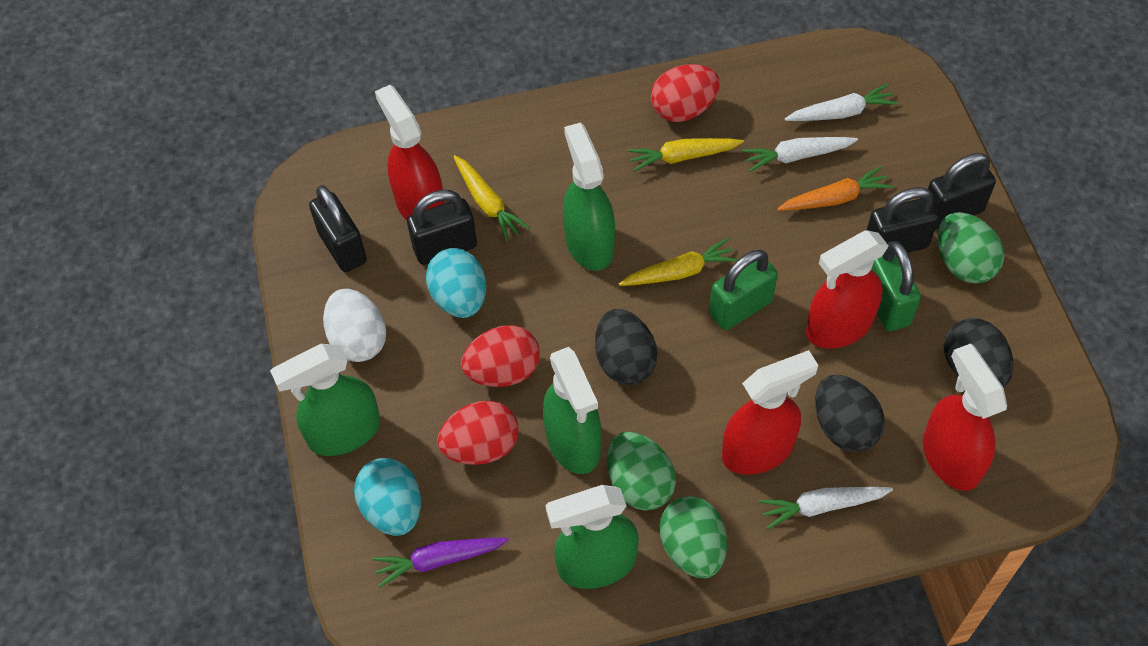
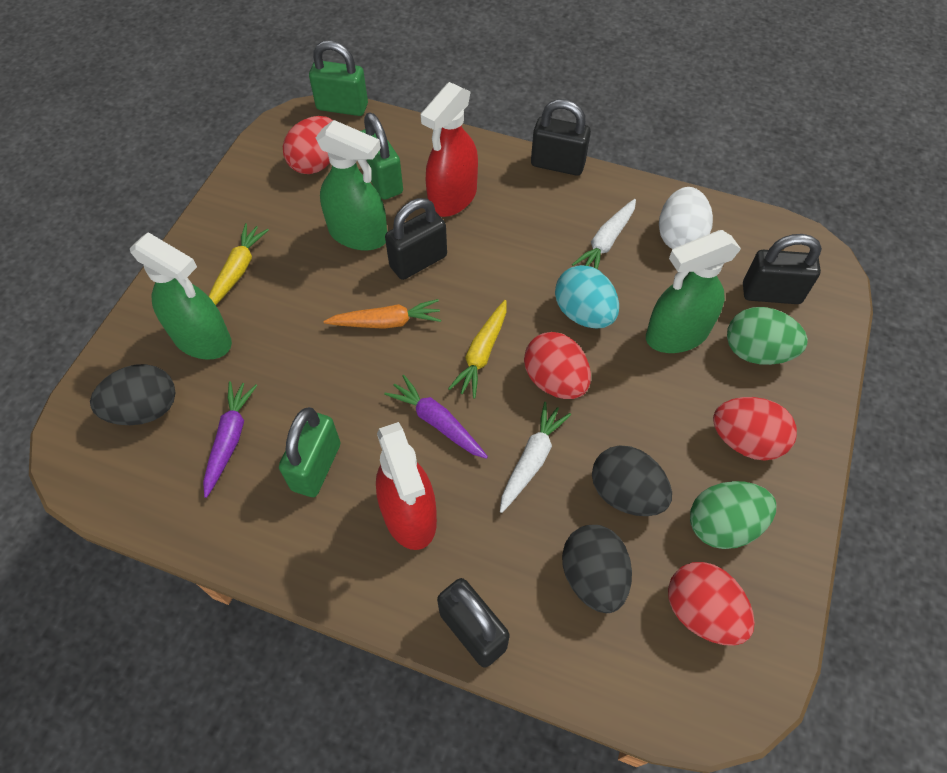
green egg: 3 -> 2
green padlock: 2 -> 3
green spray bottle: 4 -> 3
purple carrot: 1 -> 2
red egg: 3 -> 4
red spray bottle: 4 -> 2
turquoise egg: 2 -> 1
white carrot: 3 -> 2
yellow carrot: 3 -> 2

